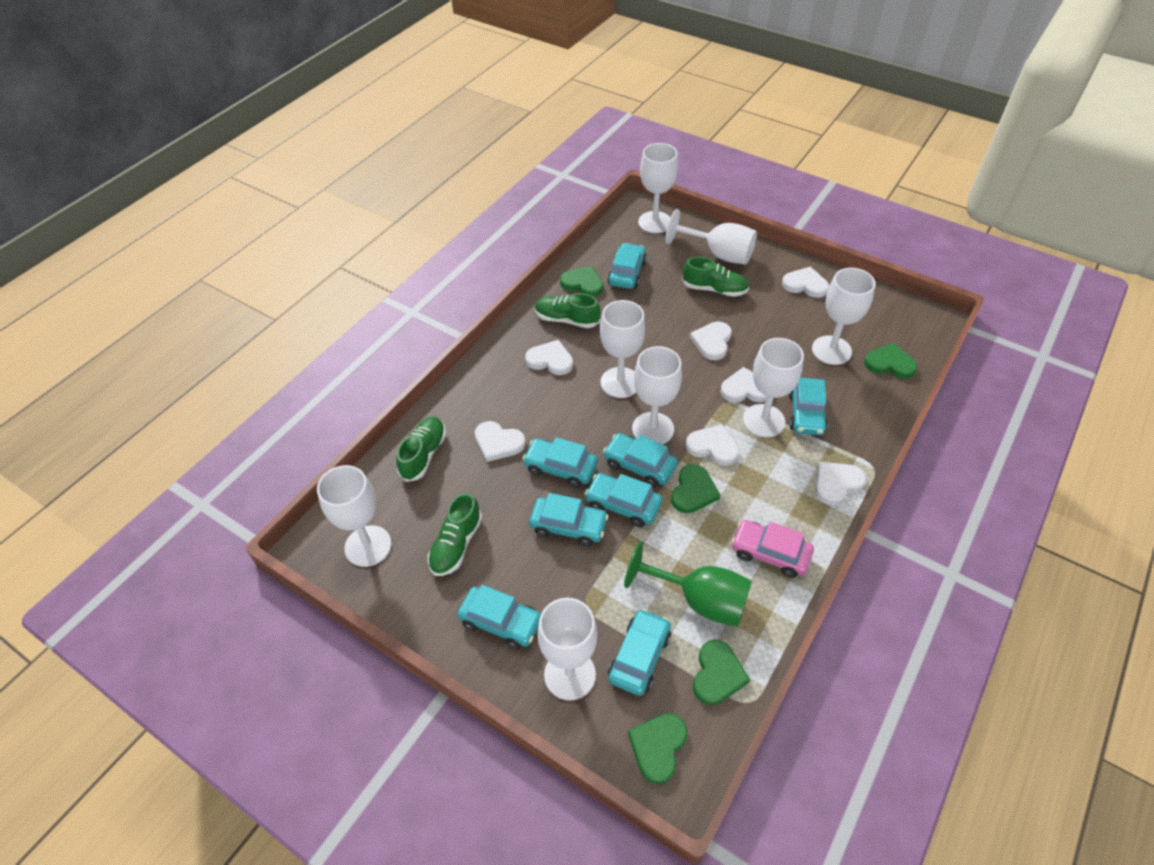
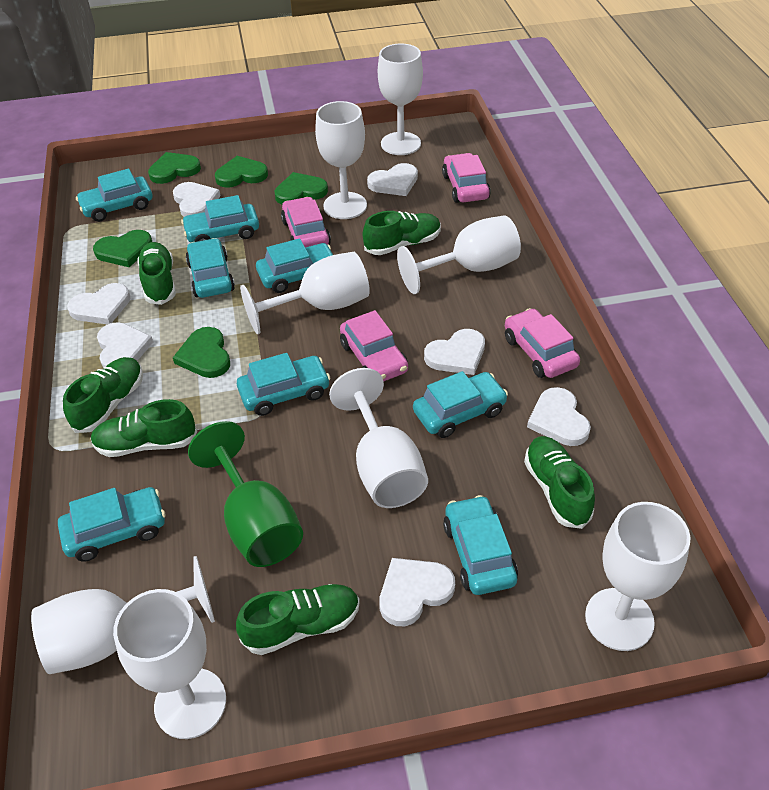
green shoe: 4 -> 6
pink car: 1 -> 4

